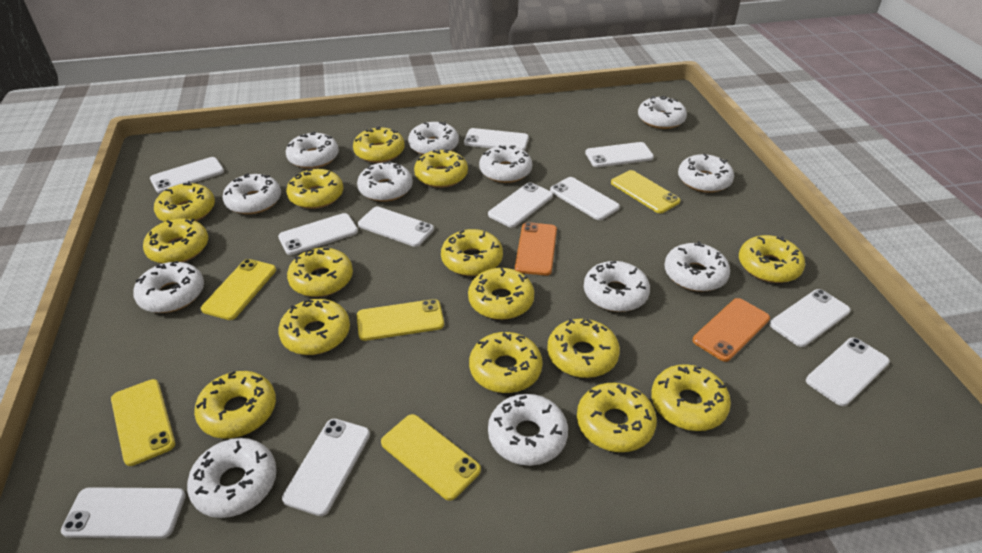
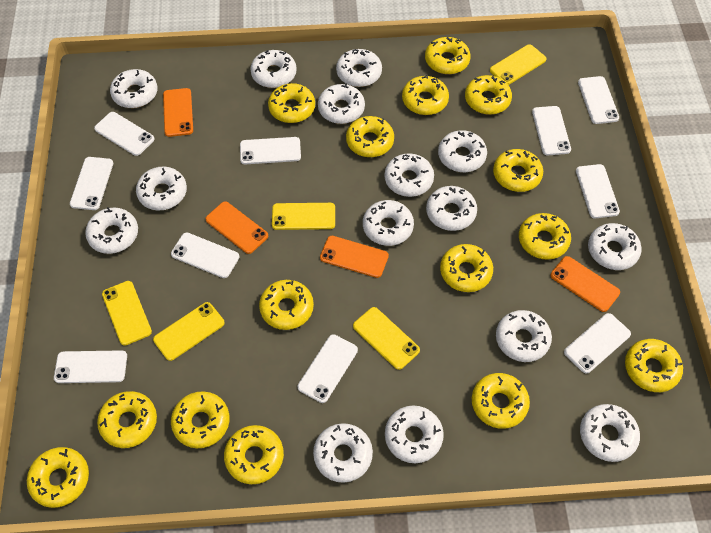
orange phone: 2 -> 4
white donut: 12 -> 15
white phone: 11 -> 10

